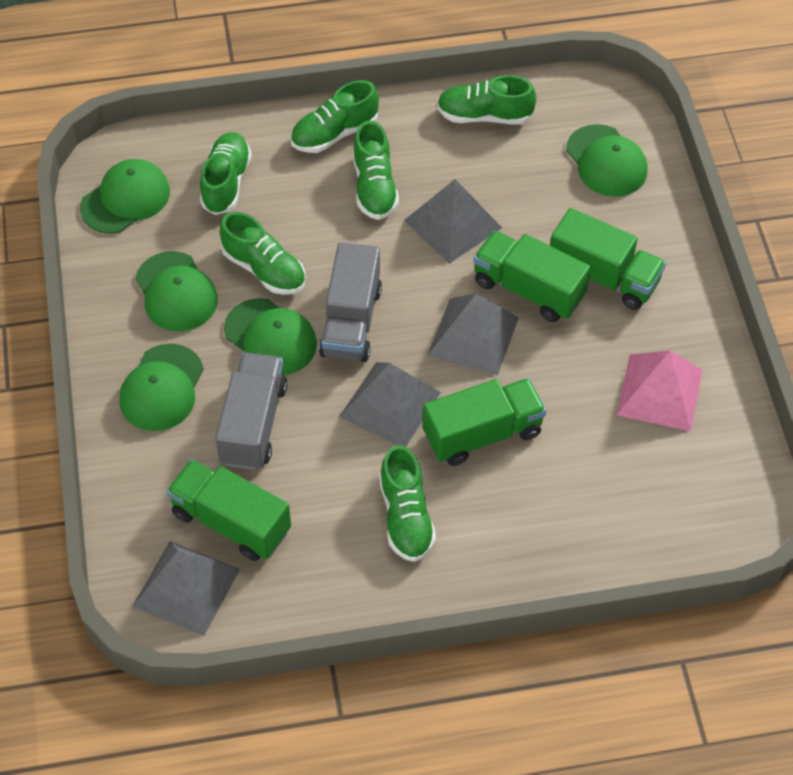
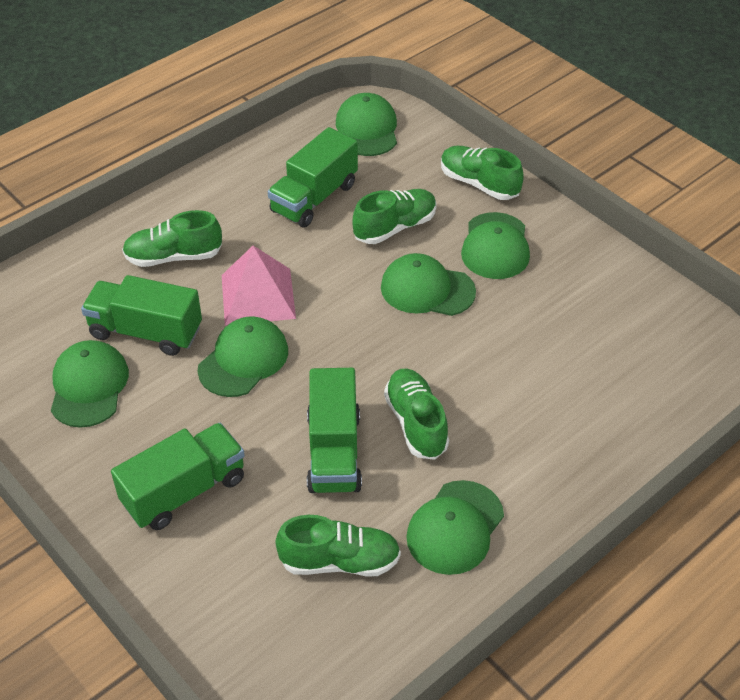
green cap: 5 -> 6
green shoe: 6 -> 5
grey pyramid: 4 -> 0
grey truck: 2 -> 0

